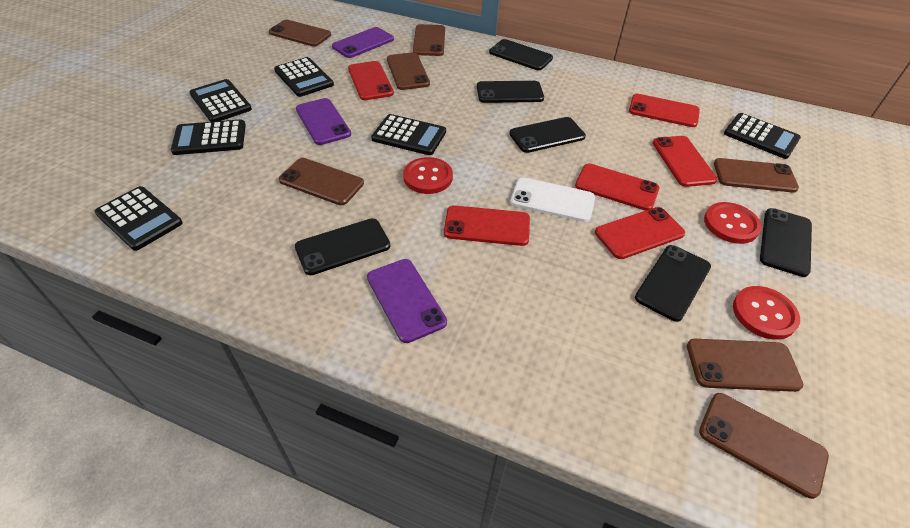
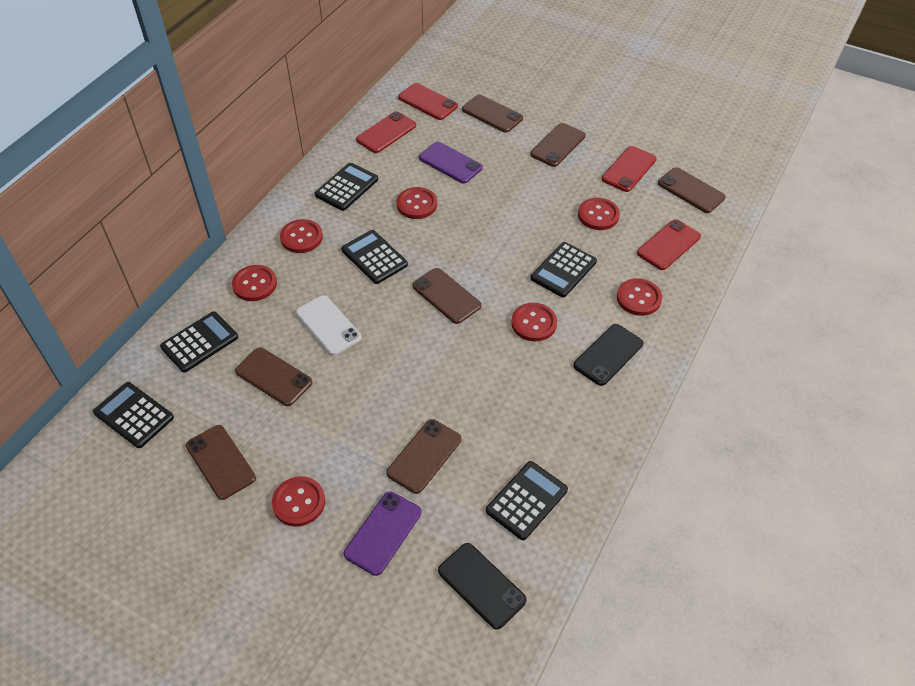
black phone: 6 -> 2
purple phone: 3 -> 2
red button: 3 -> 7
red phone: 6 -> 4

